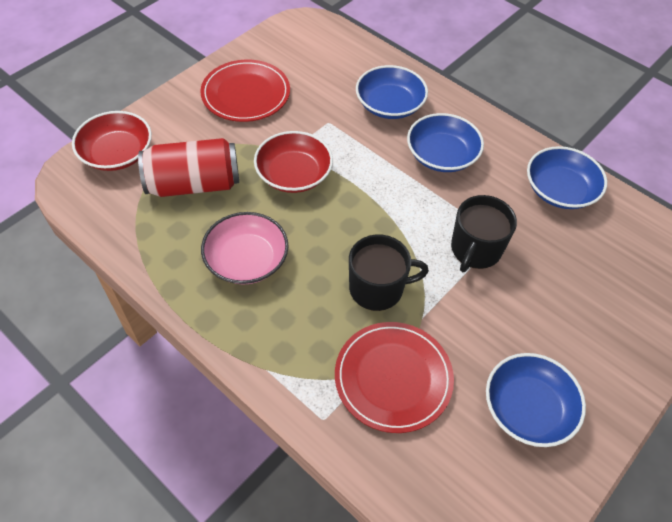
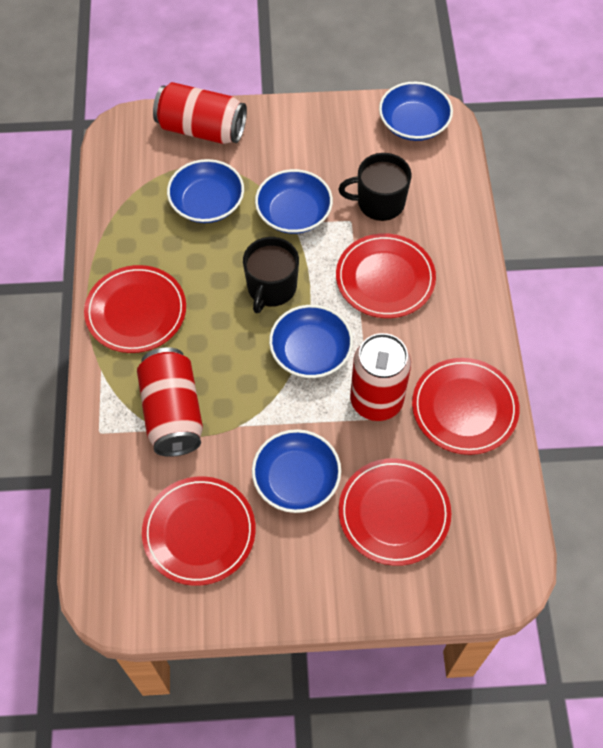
blue bowl: 4 -> 5
pink bowl: 1 -> 0
red bowl: 2 -> 0
red can: 1 -> 3
red plate: 2 -> 5

